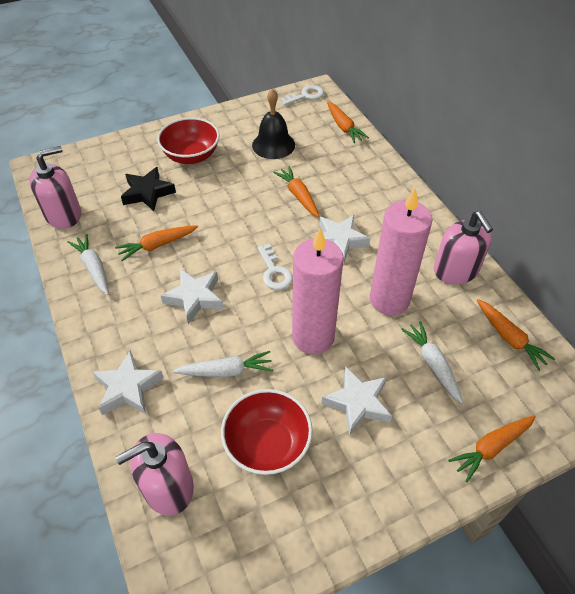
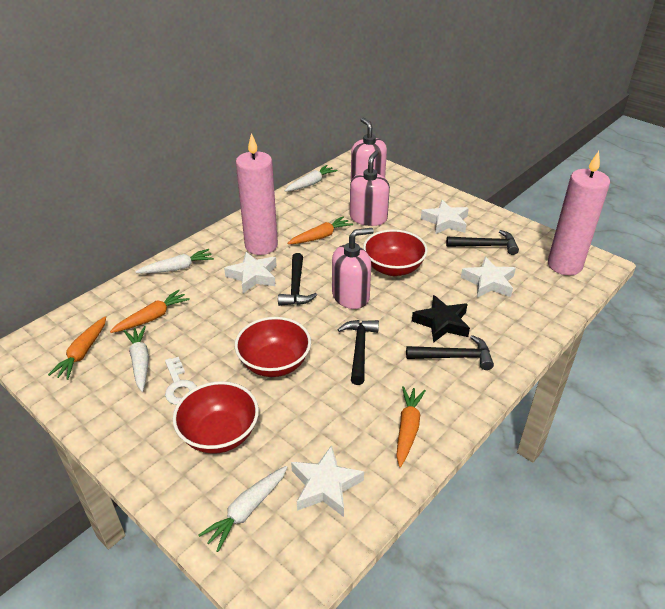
black bell: 1 -> 0
black hammer: 0 -> 4
orange carrot: 5 -> 4
red bowl: 2 -> 3
white carrot: 3 -> 4
white key: 2 -> 1

